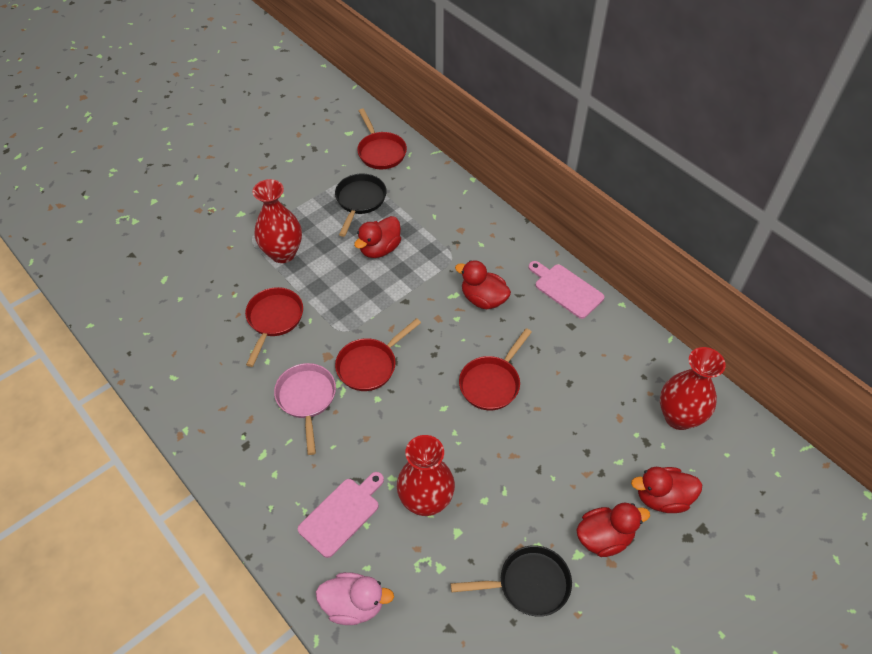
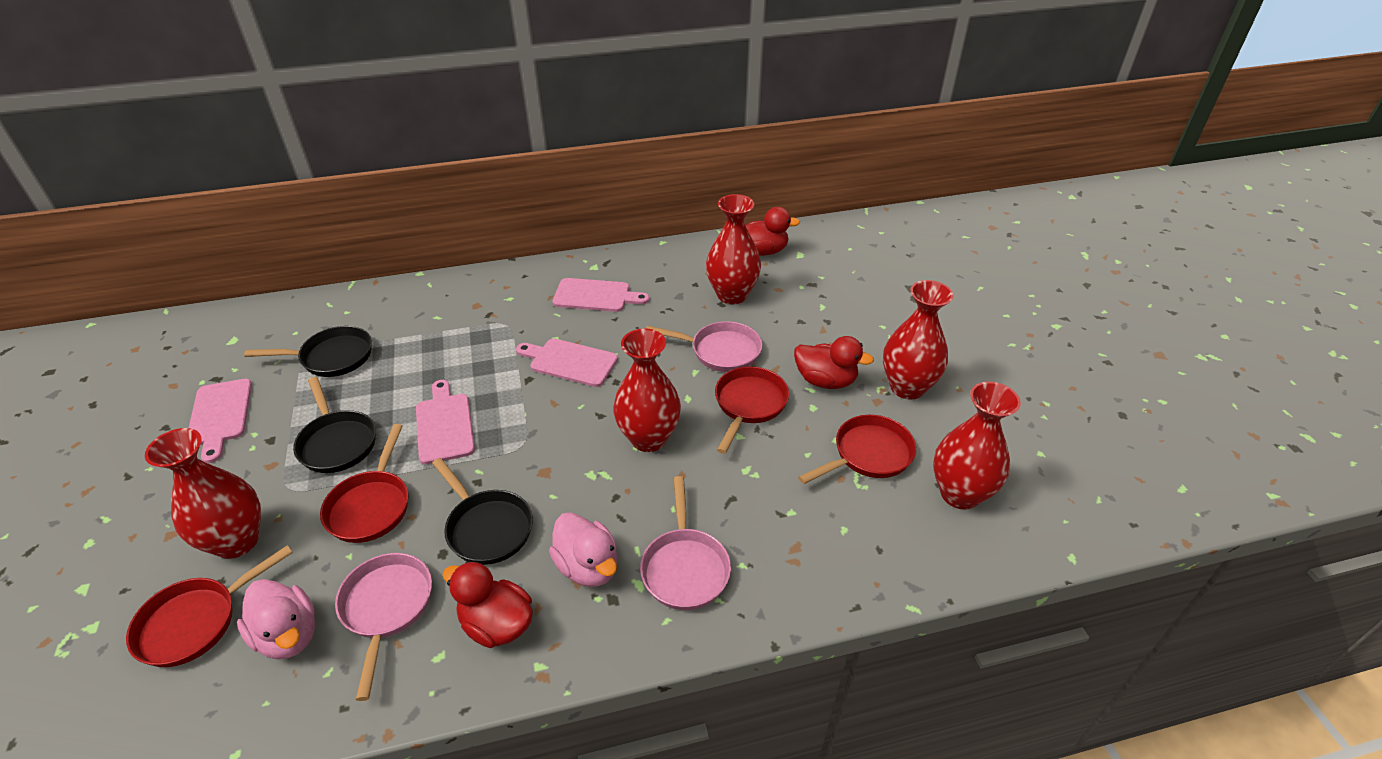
black pan: 2 -> 3
pink cutting board: 2 -> 4
pink duck: 1 -> 2
pink pan: 1 -> 3
red duck: 4 -> 3
red vase: 3 -> 5

